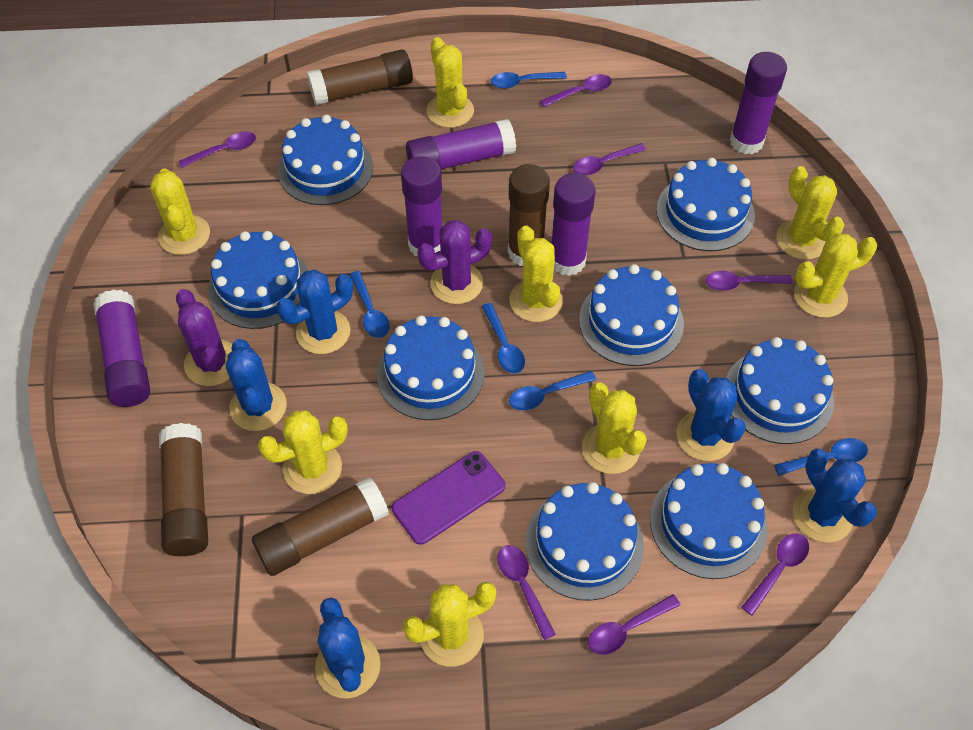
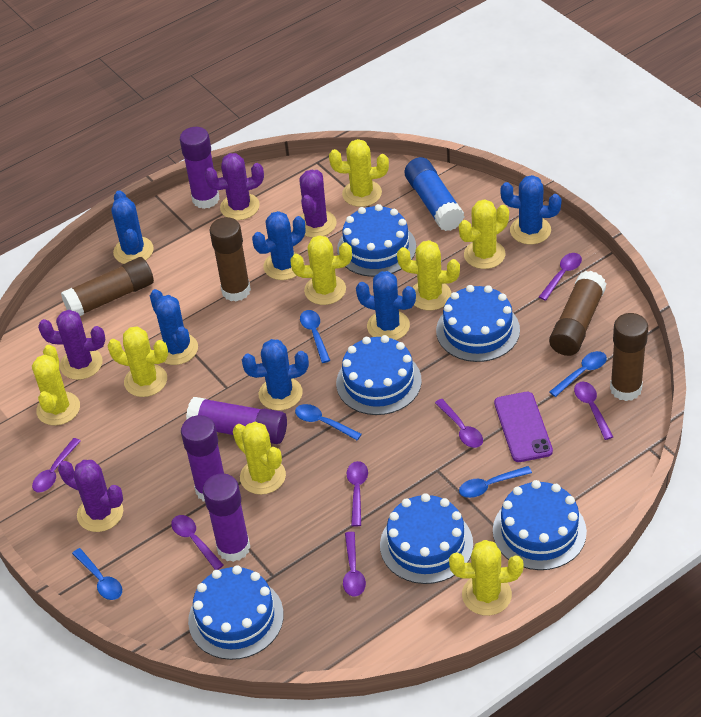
blue cactus: 5 -> 6
blue cake: 8 -> 6
blue glue stick: 0 -> 1
purple cactus: 2 -> 4
purple glue stick: 5 -> 4

